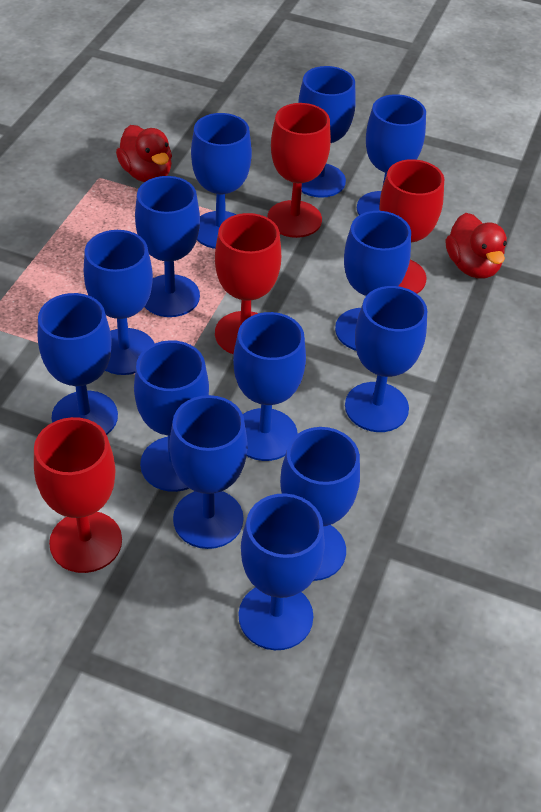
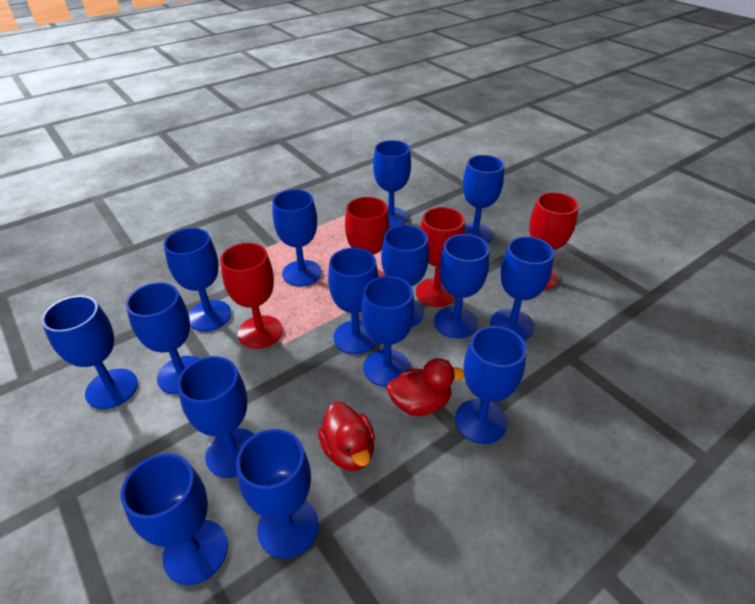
blue goblet: 13 -> 15

